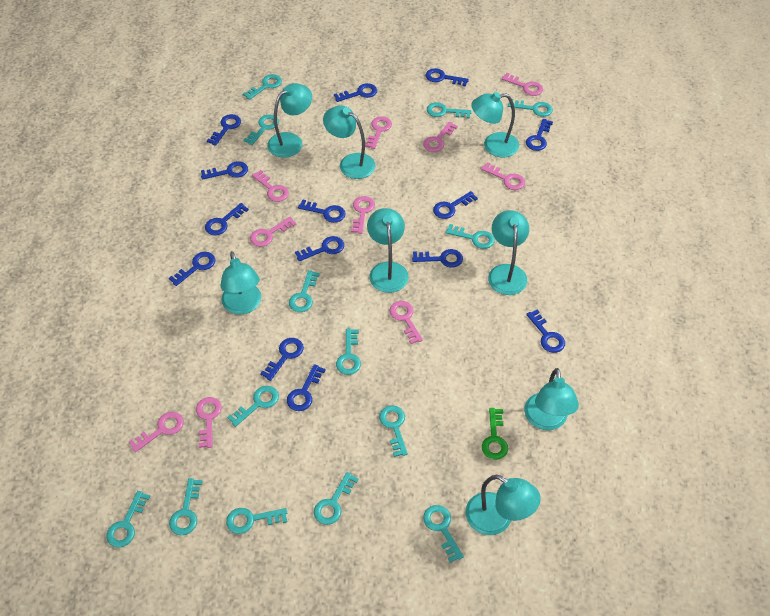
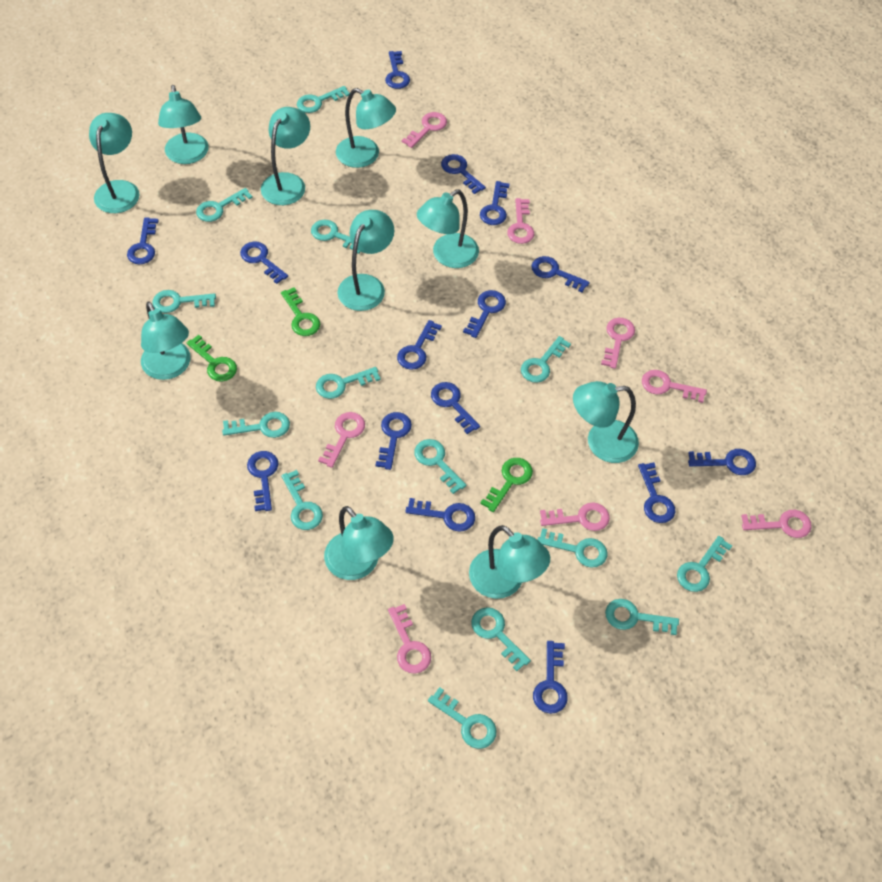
blue key: 14 -> 15
green key: 1 -> 3
pink key: 10 -> 8
turquoise lamp: 8 -> 10

